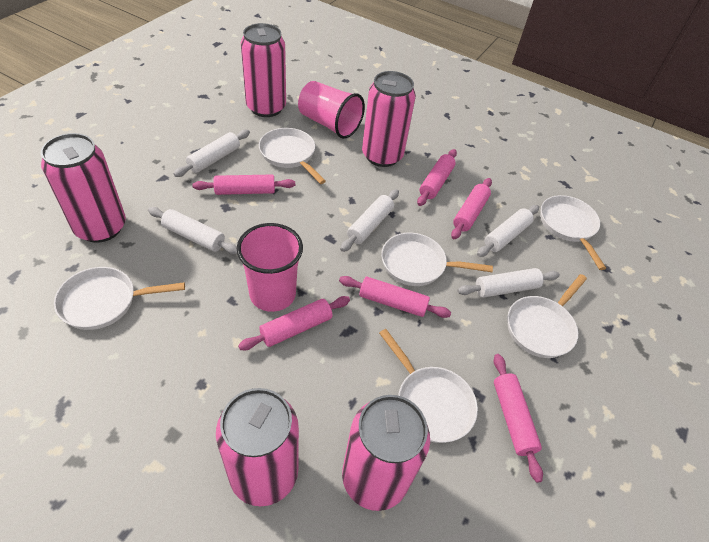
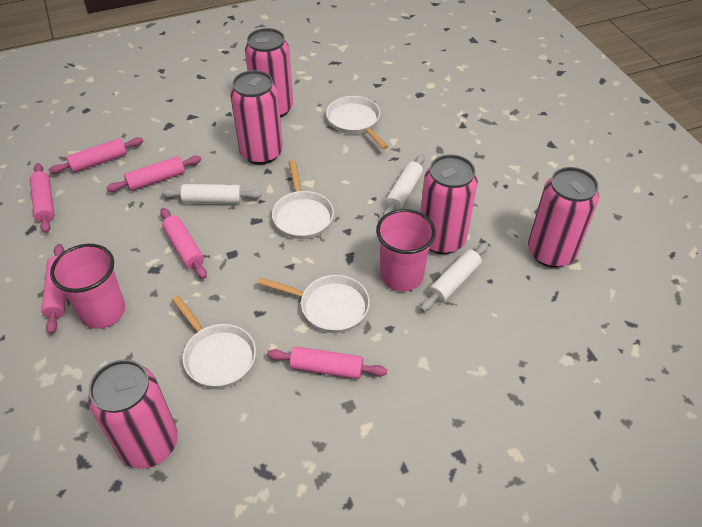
white pan: 6 -> 4
white rolling pin: 5 -> 3

